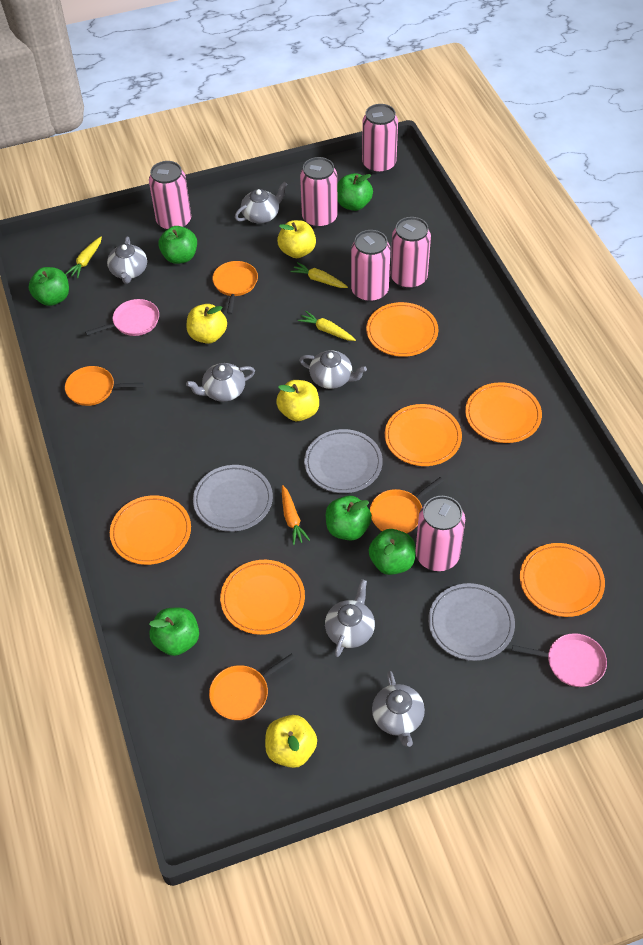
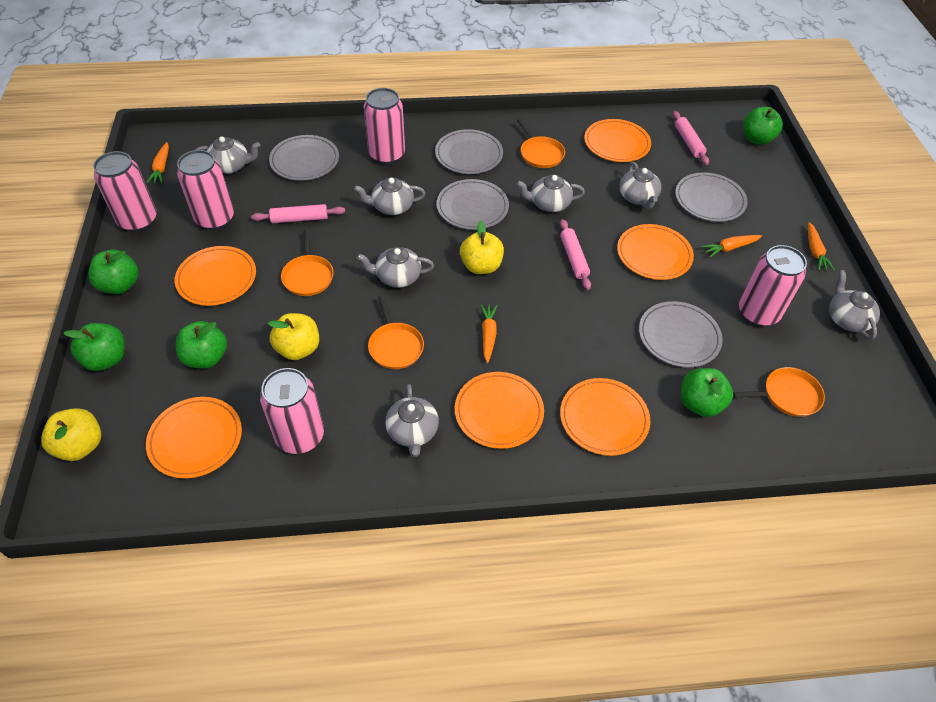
green apple: 6 -> 5
grey plate: 3 -> 5
grey teapot: 6 -> 7
orange carrot: 1 -> 4
pink can: 6 -> 5
pink pan: 2 -> 0
pink rolling pin: 0 -> 3
yellow apple: 4 -> 3
yellow carrot: 3 -> 0

